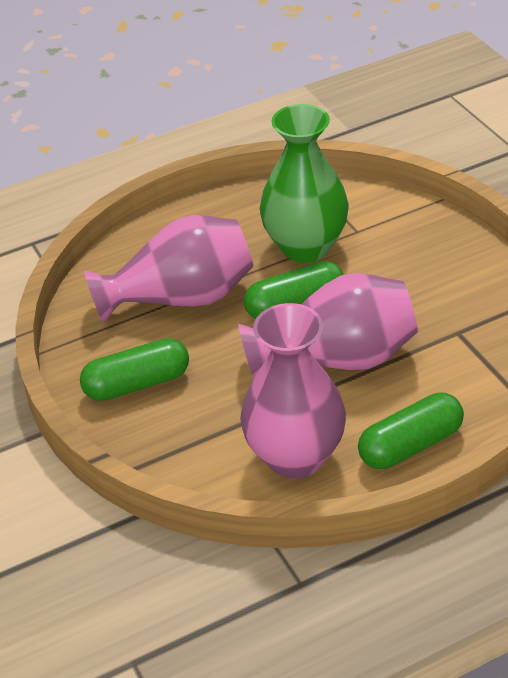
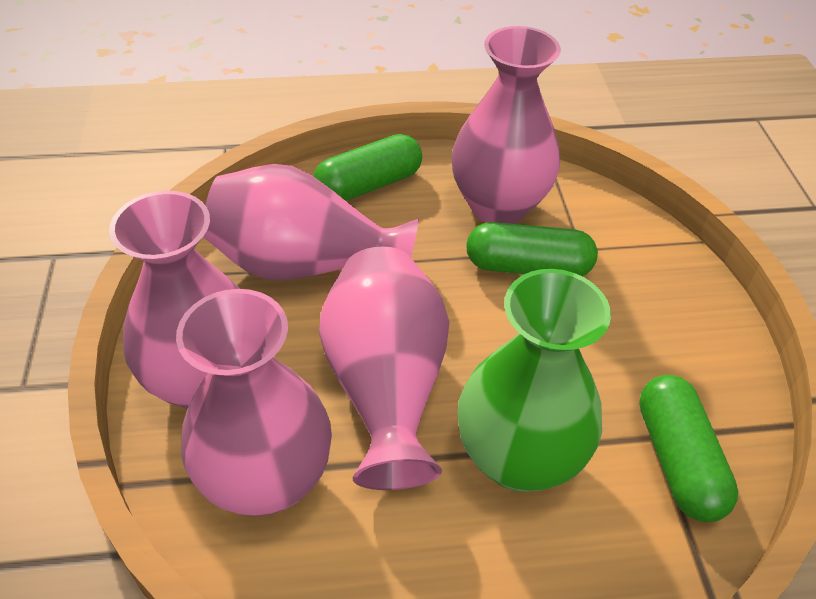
pink vase: 3 -> 5

